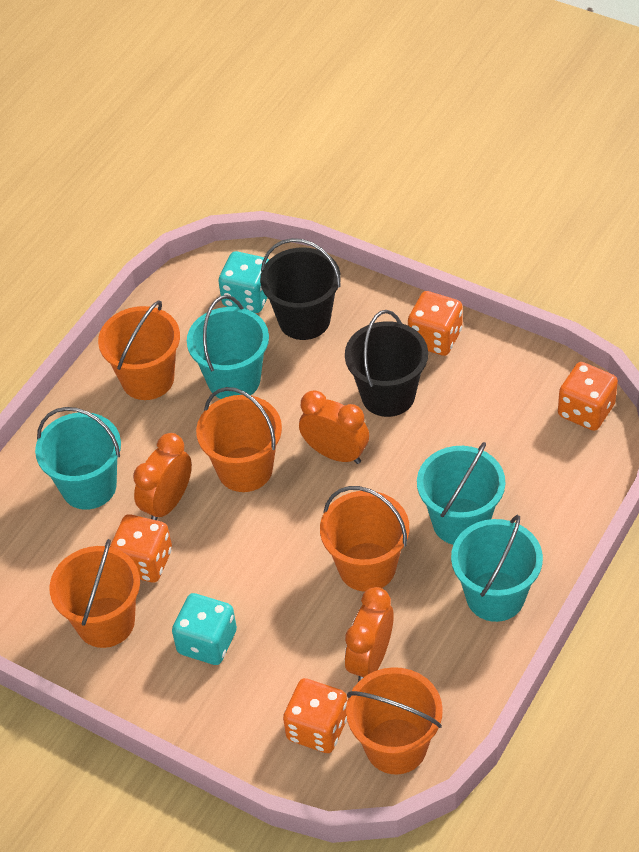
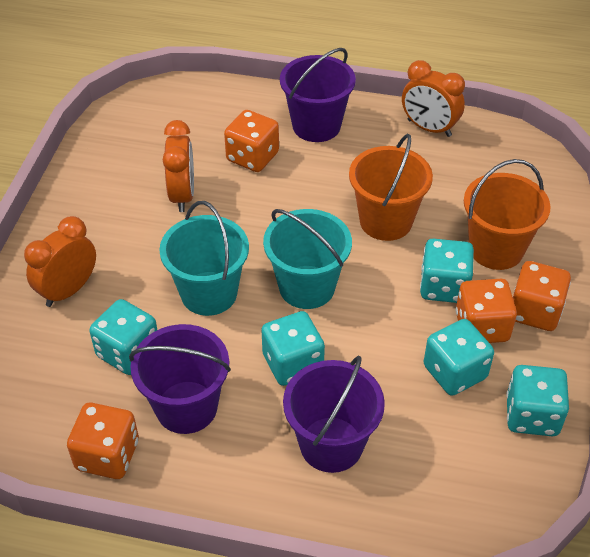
black bucket: 2 -> 0
orange bucket: 5 -> 2
purple bucket: 0 -> 3
turquoise bucket: 4 -> 2
turquoise dice: 2 -> 5

